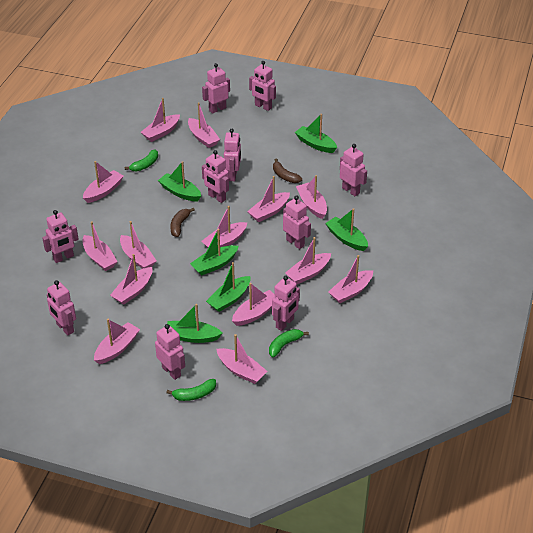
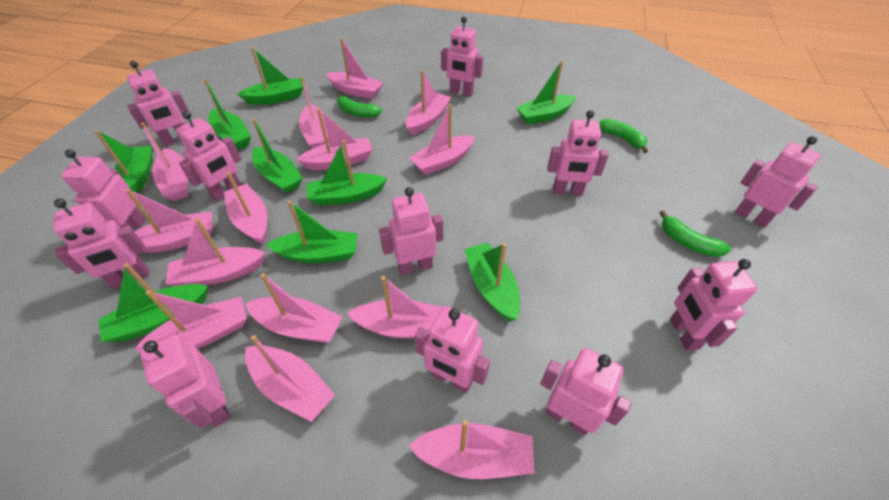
brown banana: 2 -> 0
green boat: 6 -> 9
pink robot: 10 -> 12

